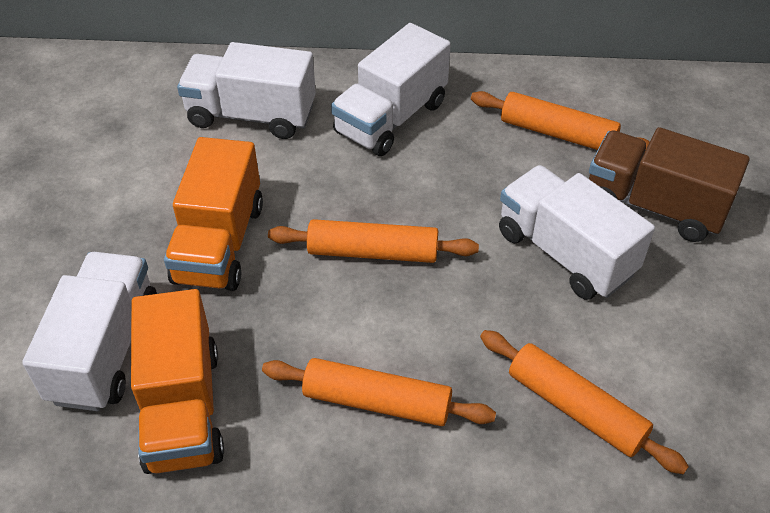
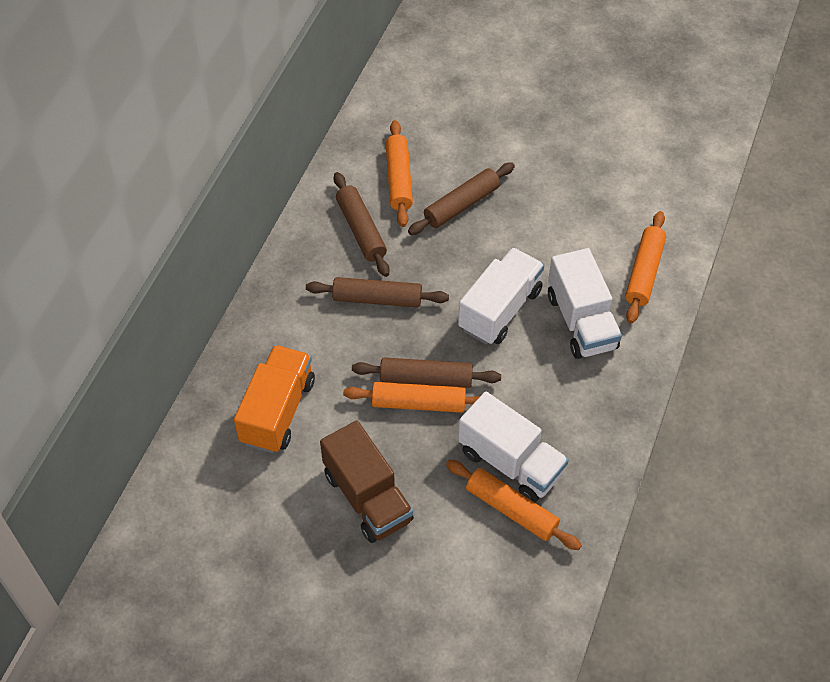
brown rolling pin: 0 -> 4
orange truck: 2 -> 1
white truck: 4 -> 3

